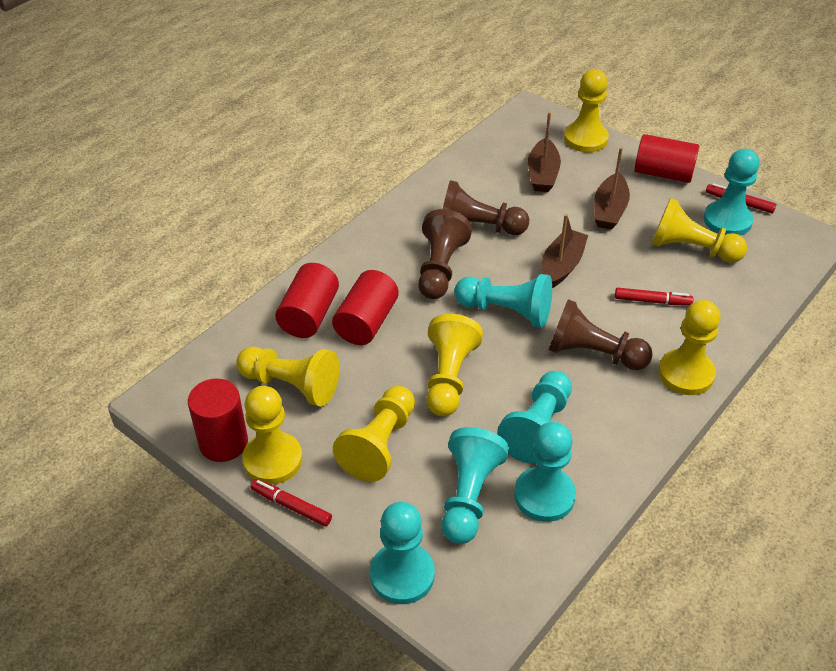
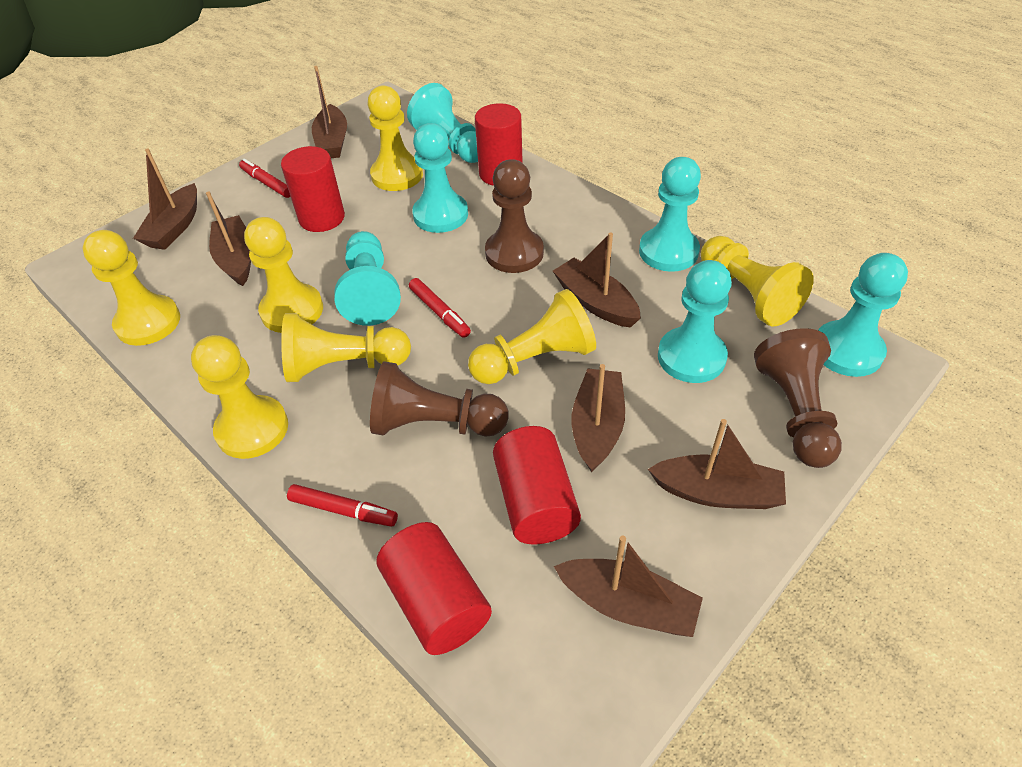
brown boat: 3 -> 7

